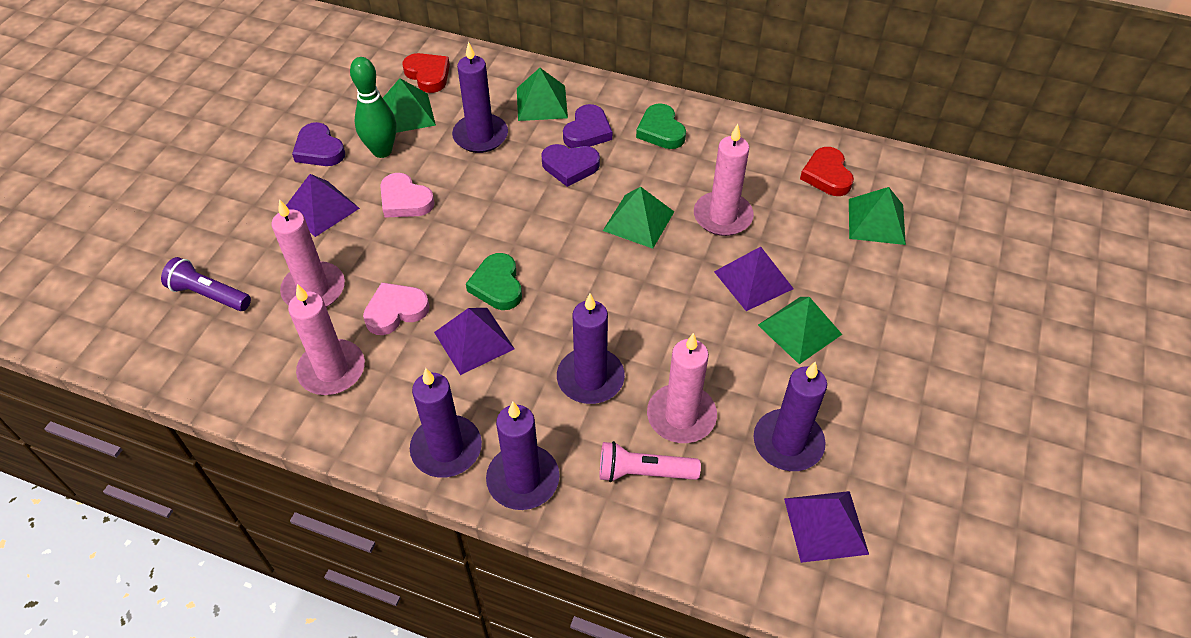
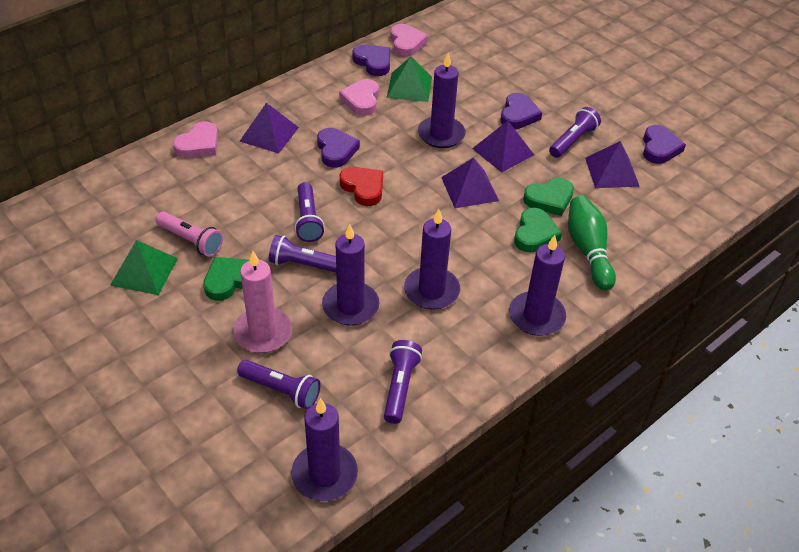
green heart: 2 -> 3
green pyramid: 5 -> 2
pink candle: 4 -> 1
pink heart: 2 -> 3
purple flashlight: 1 -> 5
purple heart: 3 -> 4
red heart: 2 -> 1

